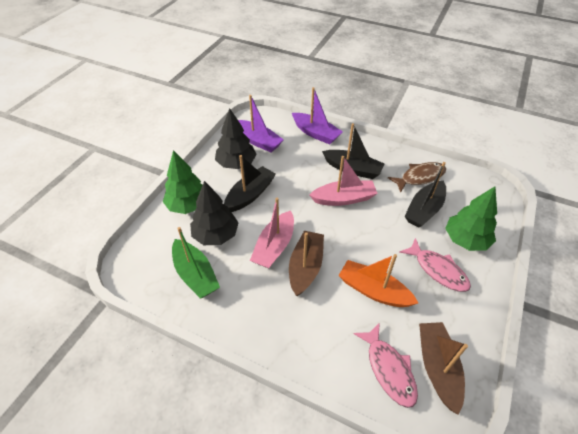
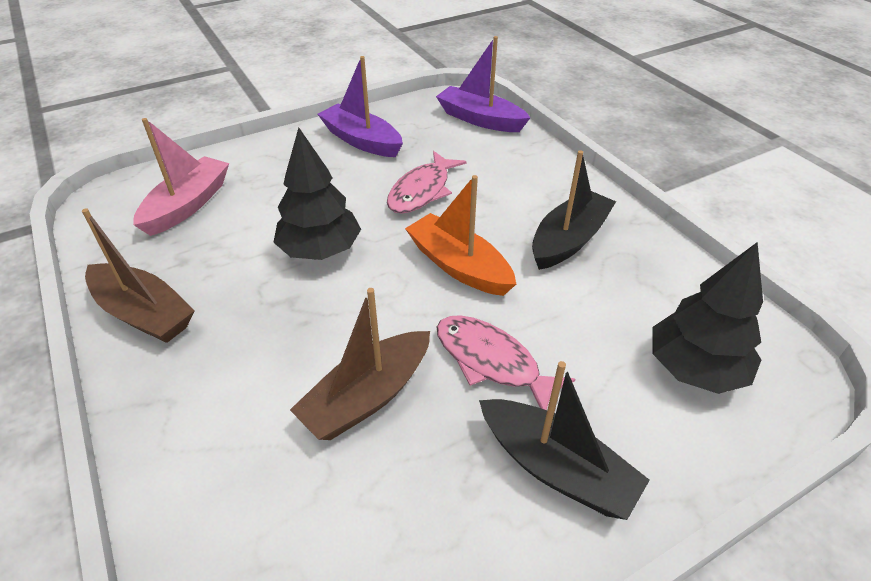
black boat: 3 -> 2
brown fish: 1 -> 0
green boat: 1 -> 0
green tree: 2 -> 0
pink boat: 2 -> 1

